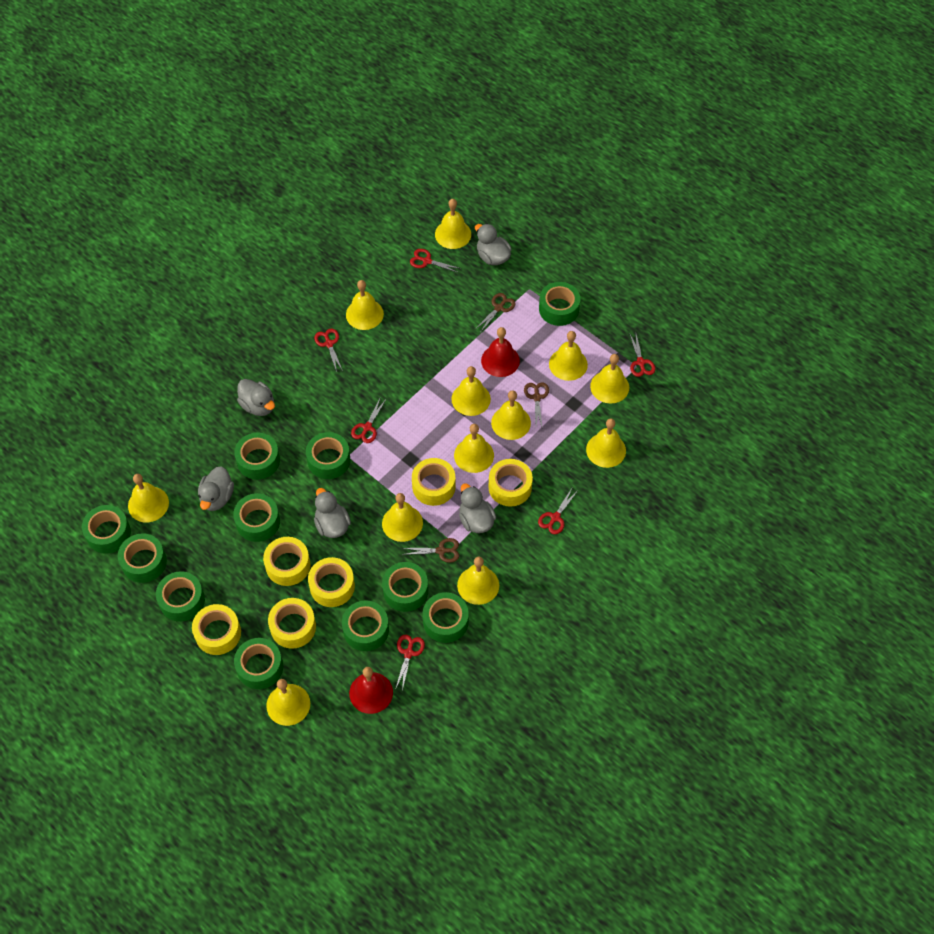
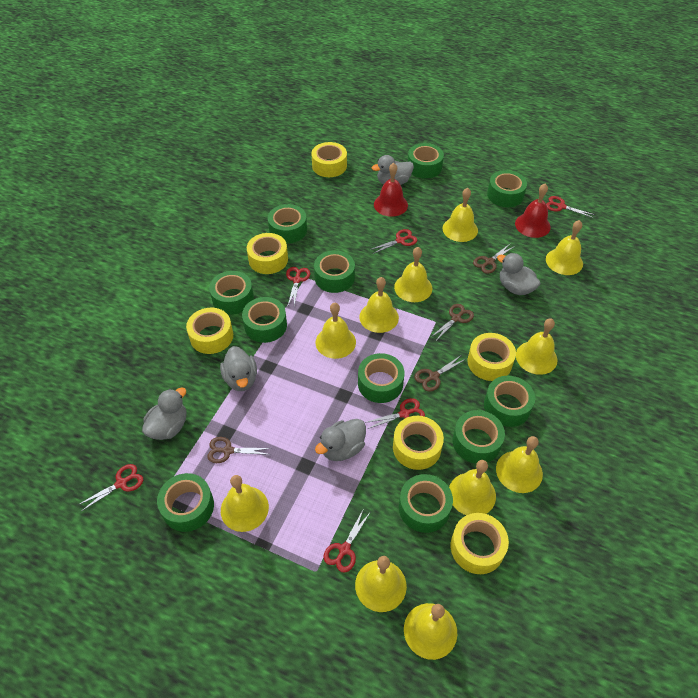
brown scissors: 3 -> 4
yellow bell: 12 -> 11

